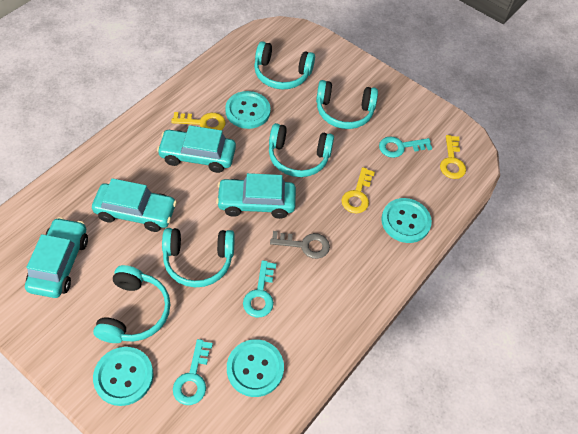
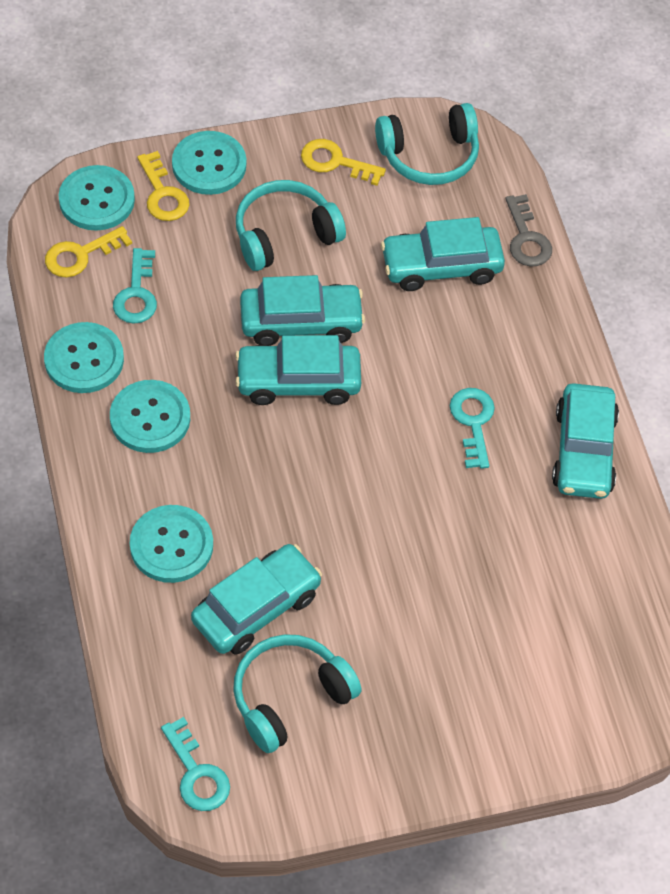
turquoise button: 4 -> 5
turquoise car: 4 -> 5
turquoise headphones: 5 -> 3

